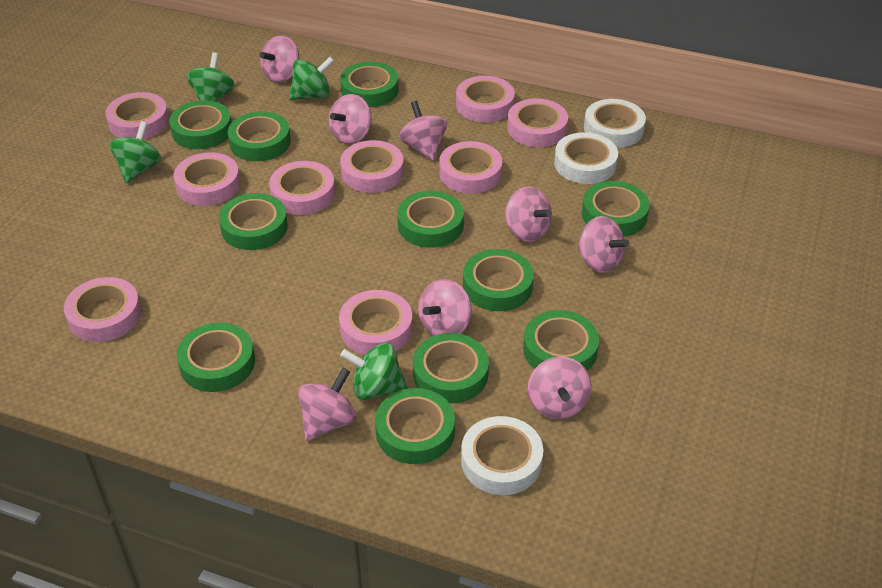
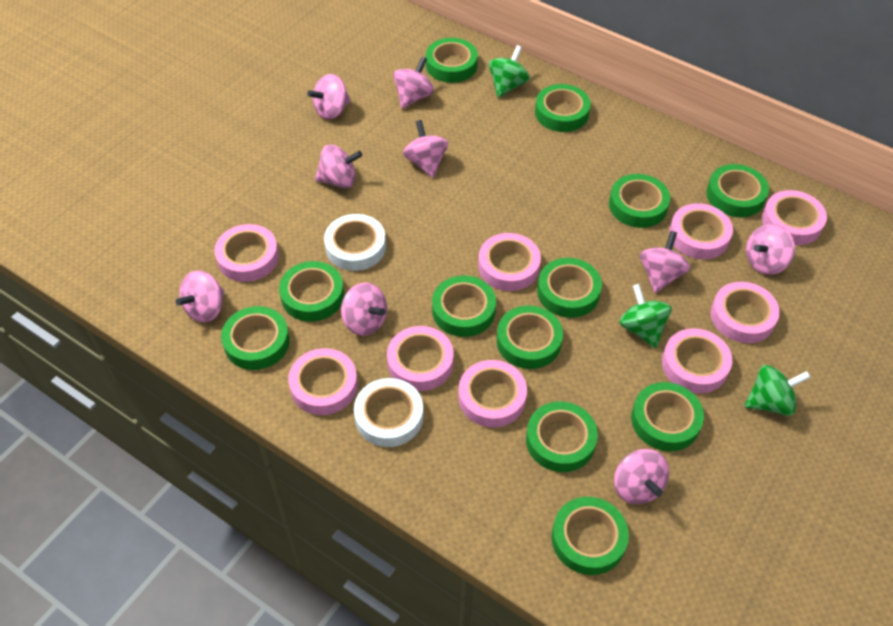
green spinning top: 4 -> 3
green tape: 11 -> 12
pink spinning top: 8 -> 9
white tape: 3 -> 2

